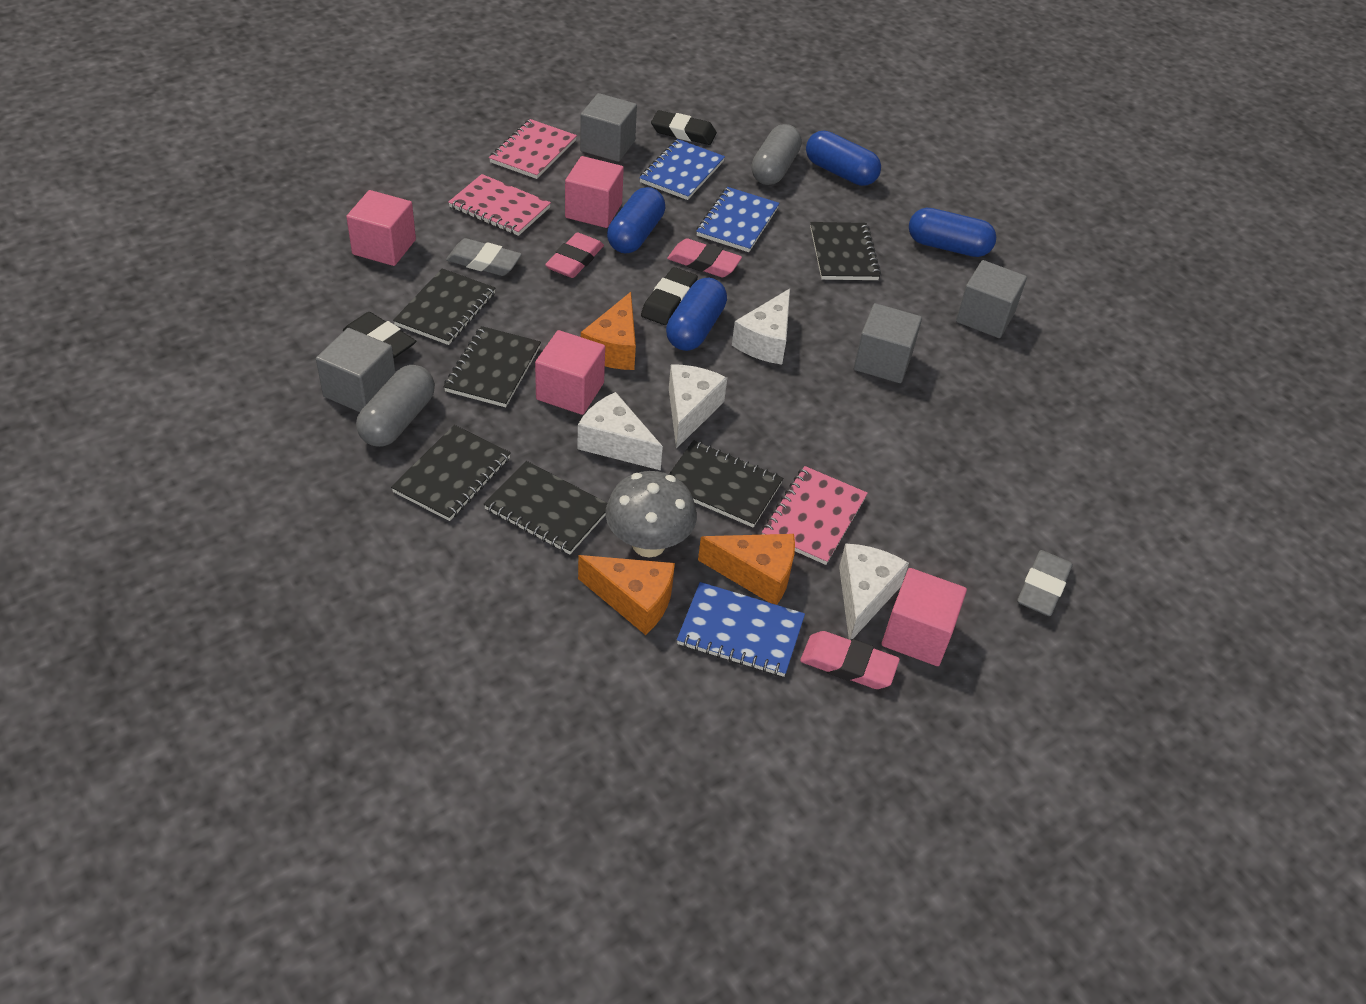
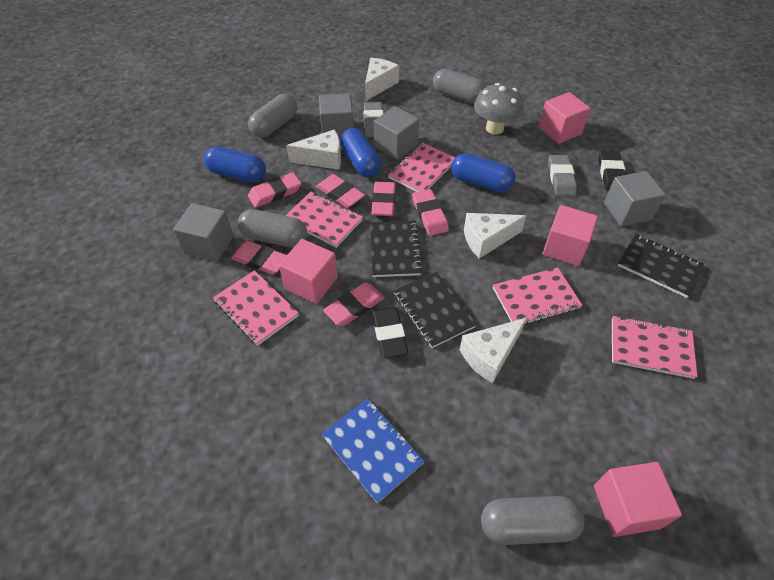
black eraser: 3 -> 2
black notebook: 6 -> 3
blue capsule: 4 -> 3
blue notebook: 3 -> 1
grey capsule: 2 -> 4
orange cheese: 3 -> 0
pink eraser: 3 -> 6
pink notebook: 3 -> 5

